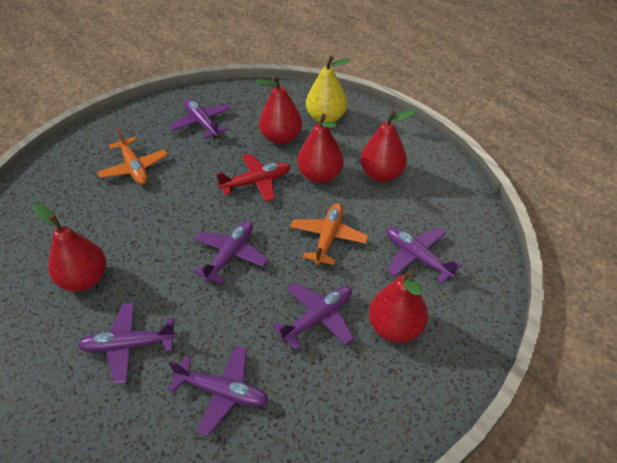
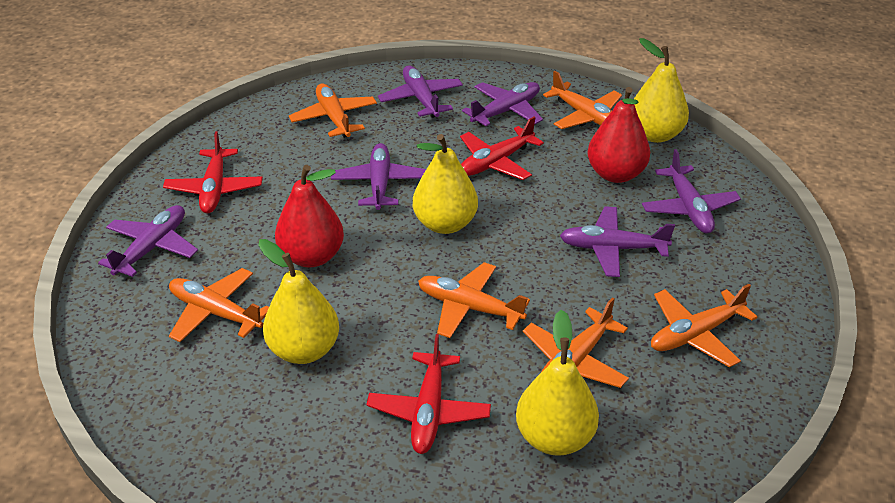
orange plane: 2 -> 6
red pear: 5 -> 2
red plane: 1 -> 3
yellow pear: 1 -> 4

